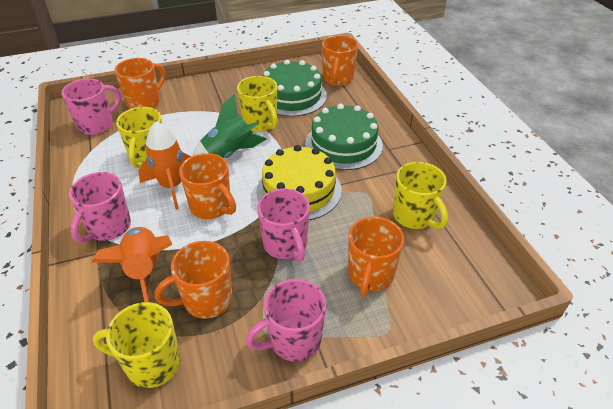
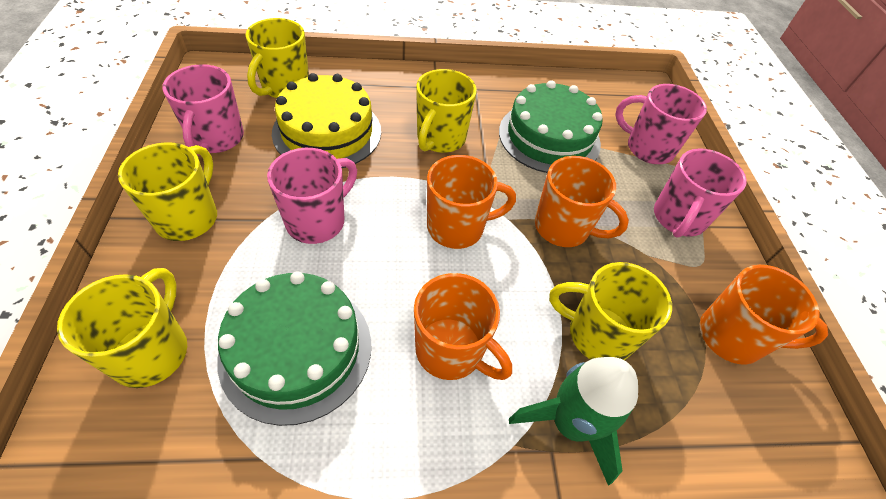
orange mug: 5 -> 4
orange rocket: 2 -> 0
yellow mug: 4 -> 5

